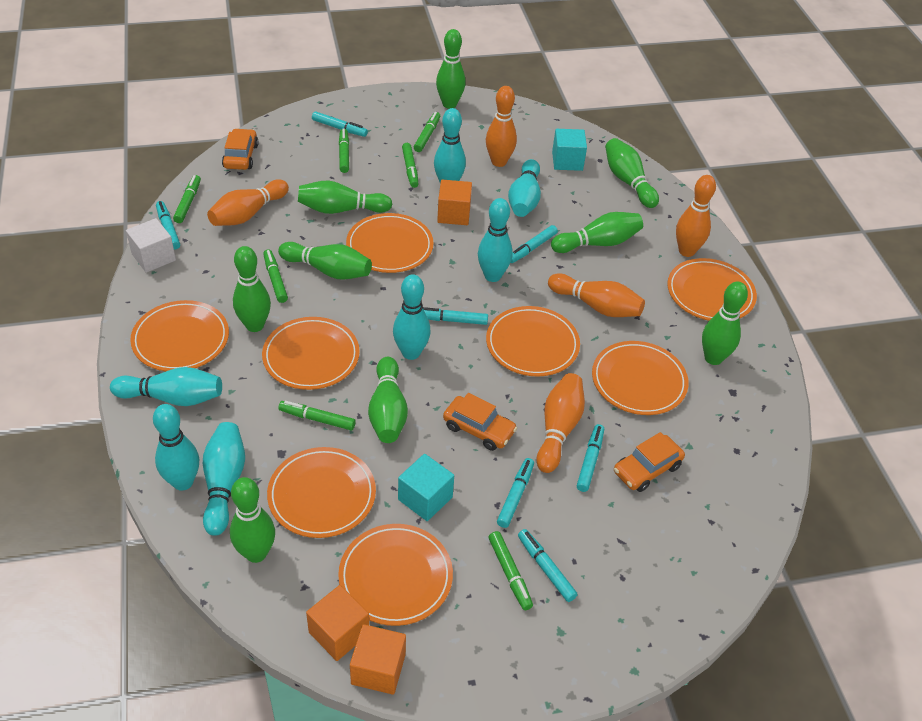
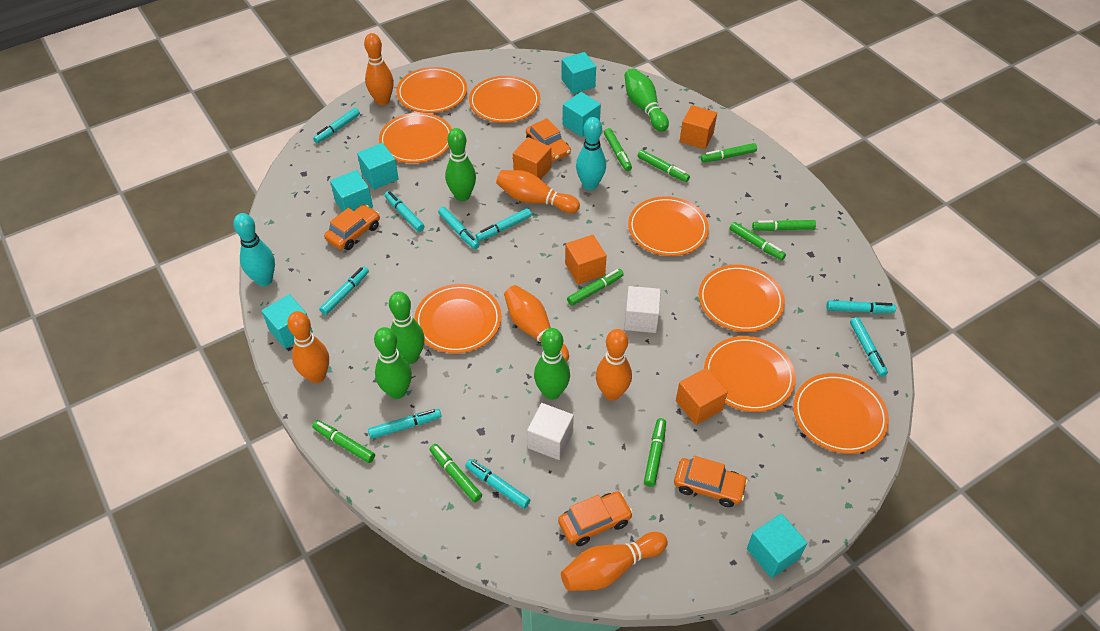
green bowling pin: 9 -> 5
green marker: 7 -> 9
orange bowling pin: 5 -> 6
orange car: 3 -> 4
orange cube: 3 -> 4
turquoise bowling pin: 7 -> 2
turquoise cube: 2 -> 6
turquoise marker: 7 -> 9
white cube: 1 -> 2

